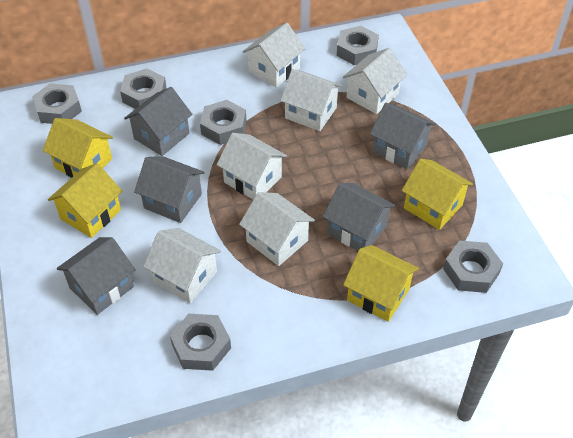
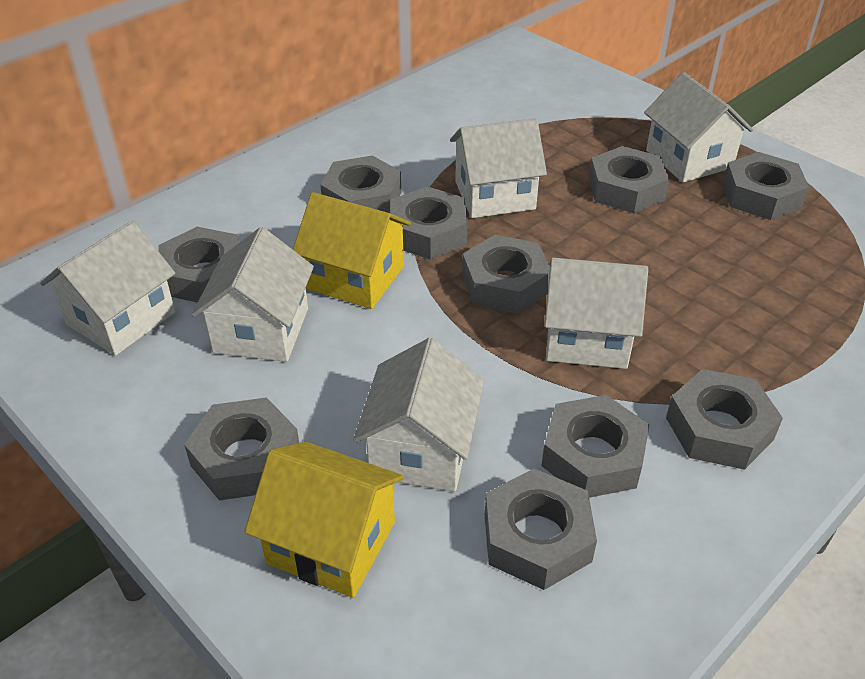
grey house: 5 -> 0
grey nut: 6 -> 10
yellow house: 4 -> 2

